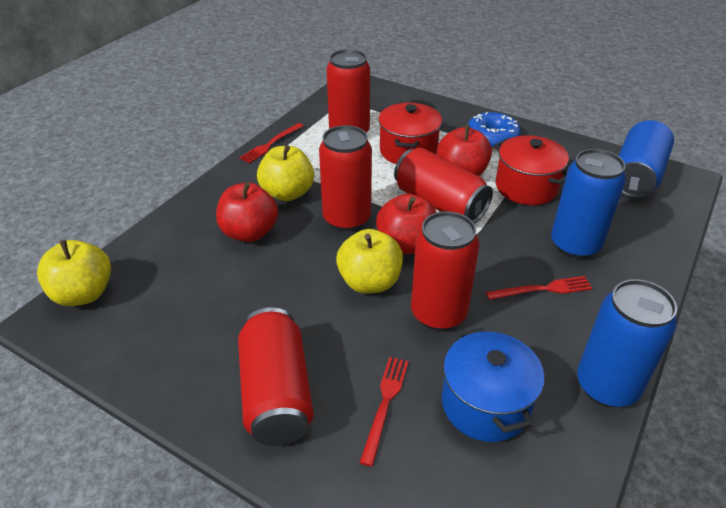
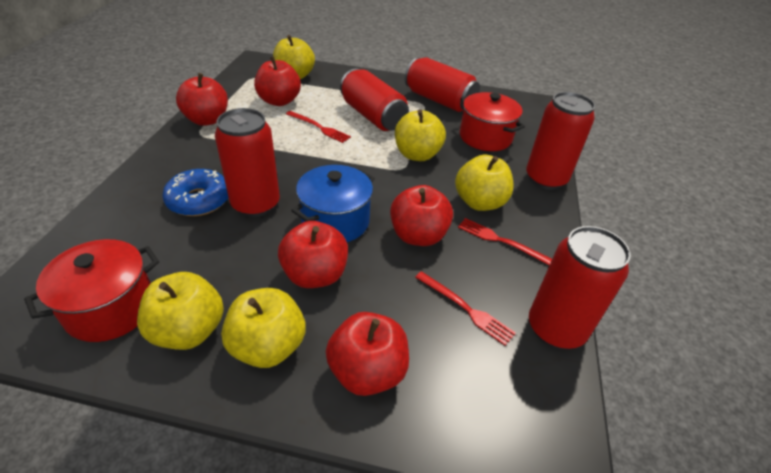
blue can: 3 -> 0
red apple: 3 -> 5
yellow apple: 3 -> 5

